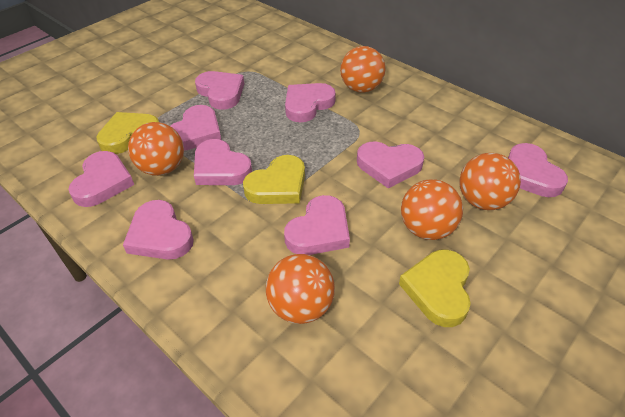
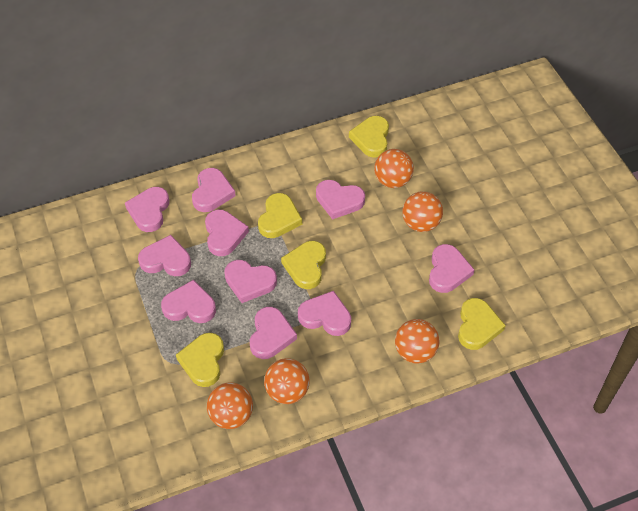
pink heart: 9 -> 10
yellow heart: 3 -> 5

